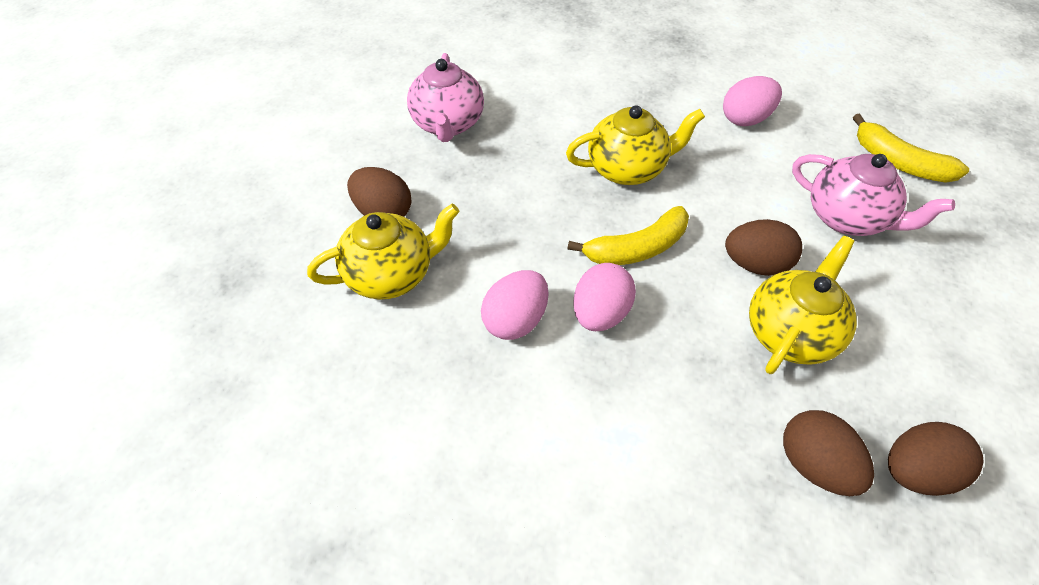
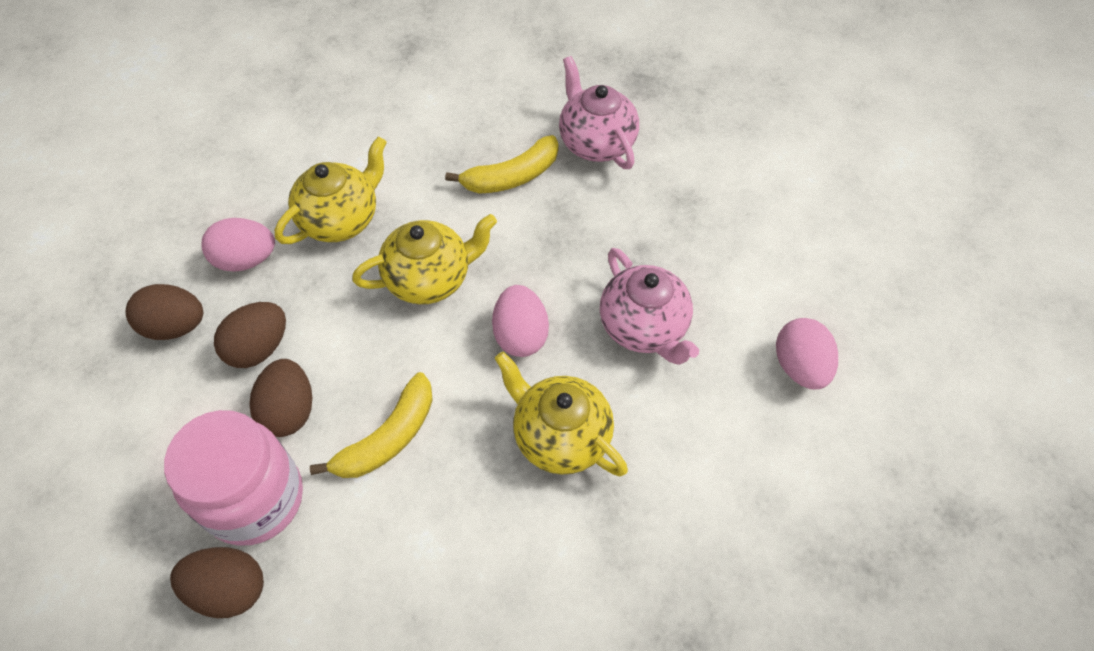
pink jar: 0 -> 1

